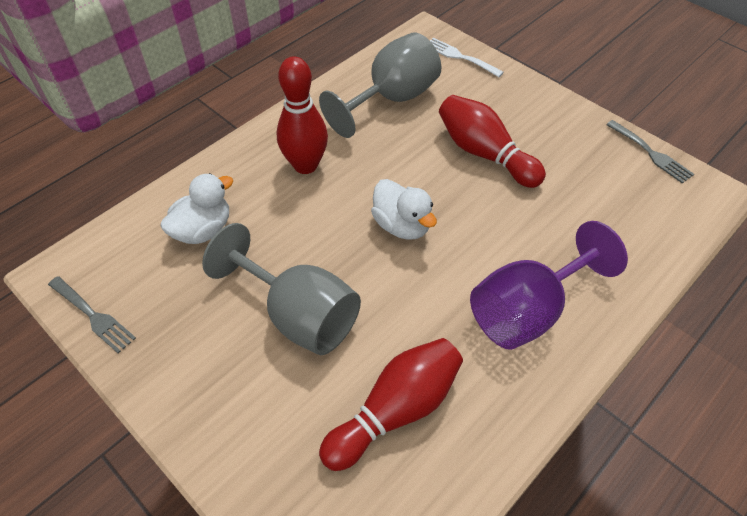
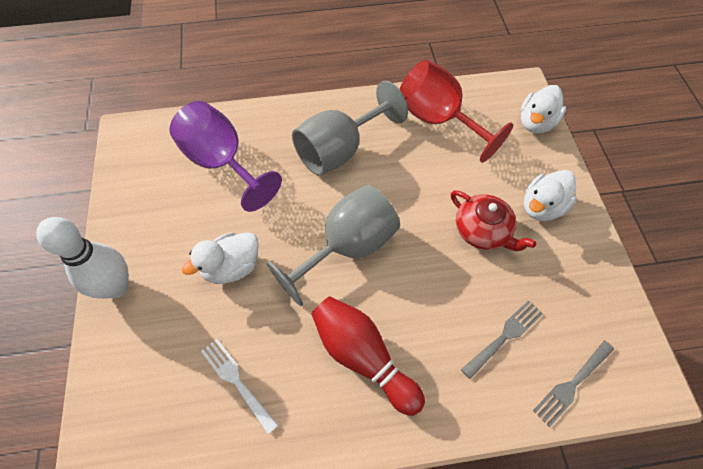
red bowling pin: 3 -> 1
red goblet: 0 -> 1
red teapot: 0 -> 1
white bowling pin: 0 -> 1
white duck: 2 -> 3

